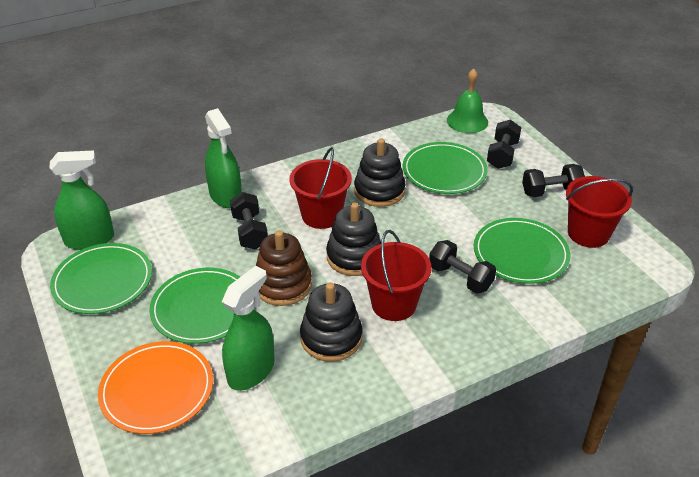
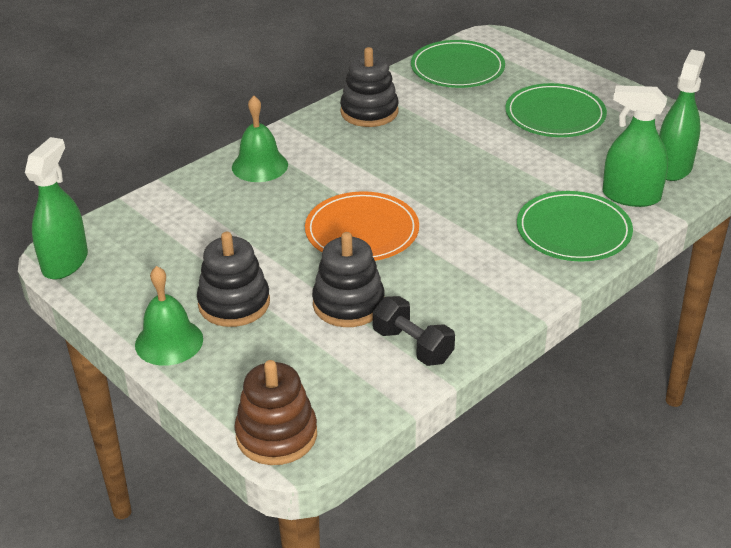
black dumbbell: 4 -> 1
green bell: 1 -> 2
green plate: 4 -> 3
red bucket: 3 -> 0

